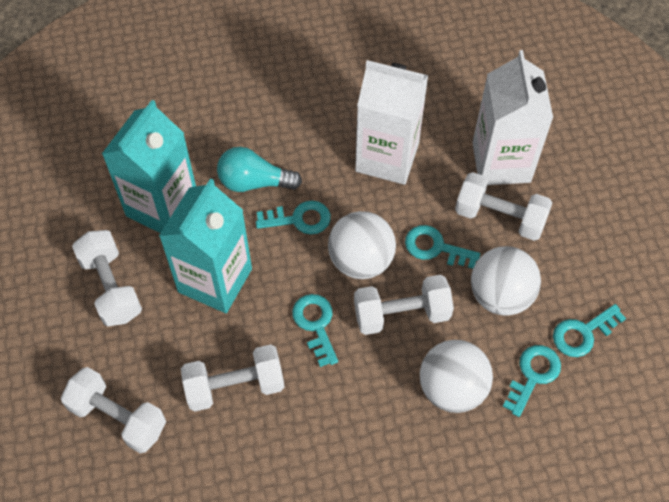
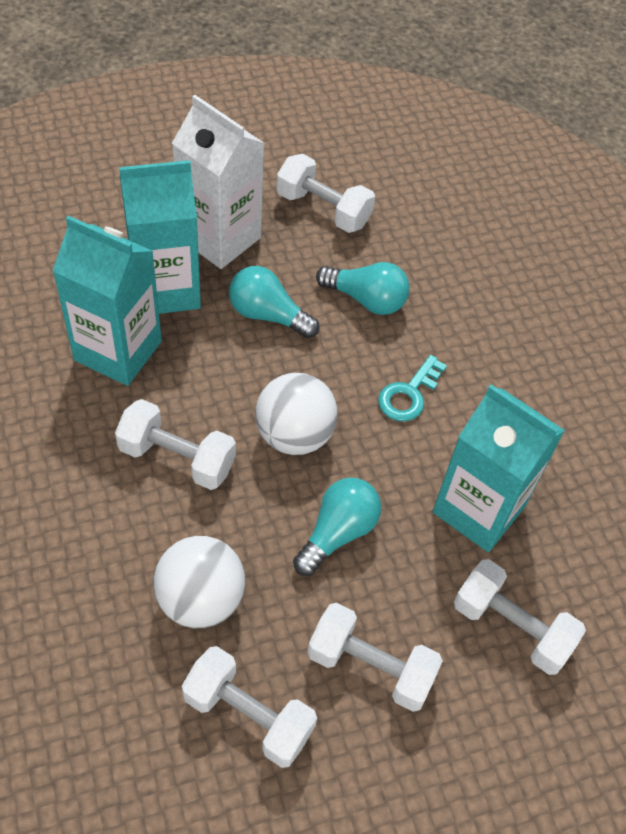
turquoise carton: 2 -> 3
turquoise key: 5 -> 1
turquoise light bulb: 1 -> 3
white ball: 3 -> 2
white carton: 2 -> 1

